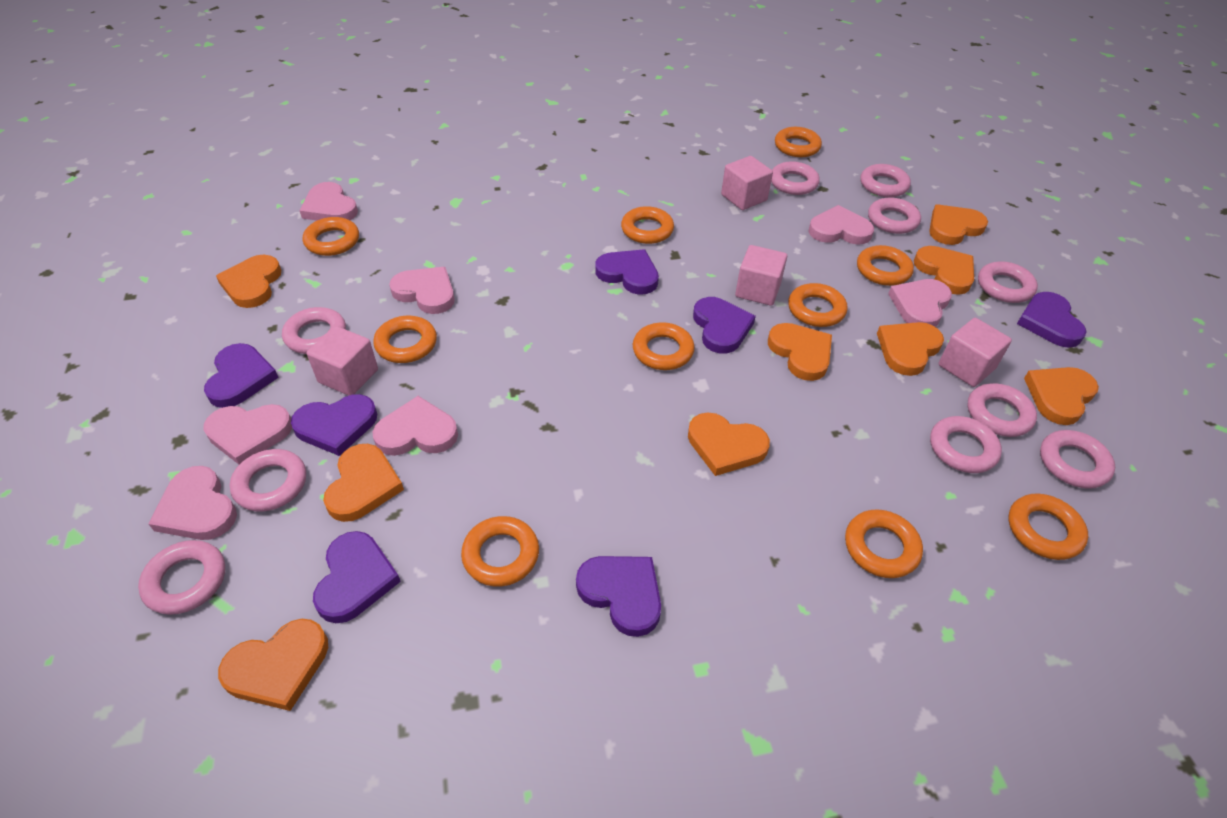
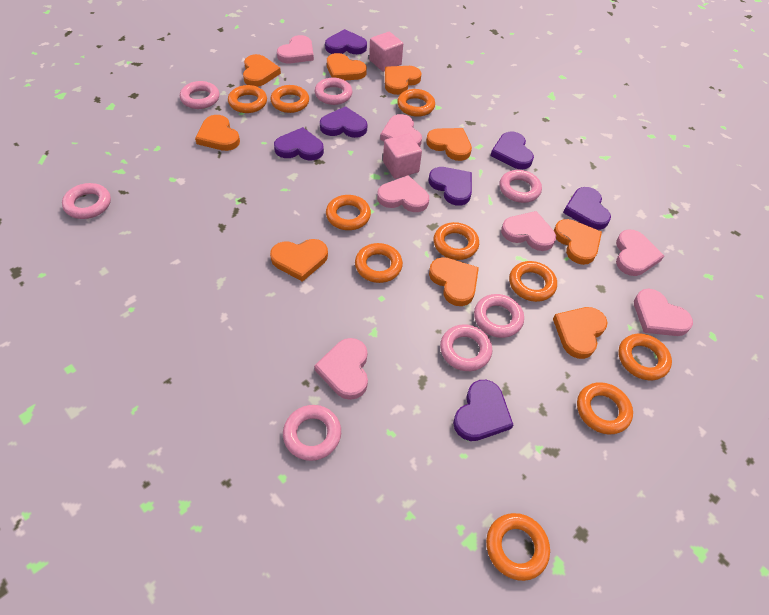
pink cube: 4 -> 2
pink ring: 10 -> 7

